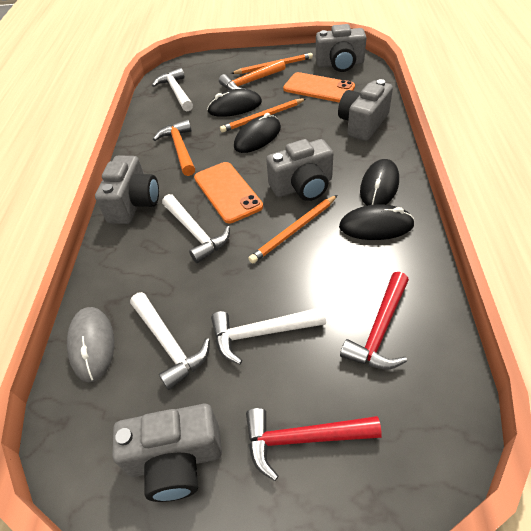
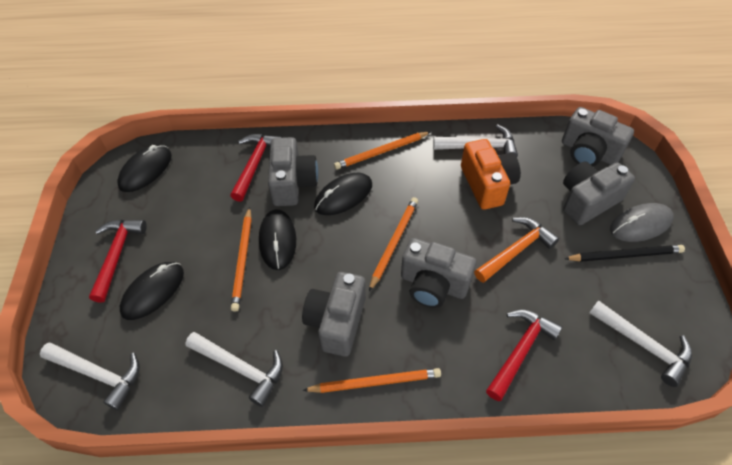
black pencil: 0 -> 1
orange camera: 0 -> 1
orange hammer: 2 -> 1
orange pencil: 3 -> 4
orange phone: 2 -> 0
red hammer: 2 -> 3

